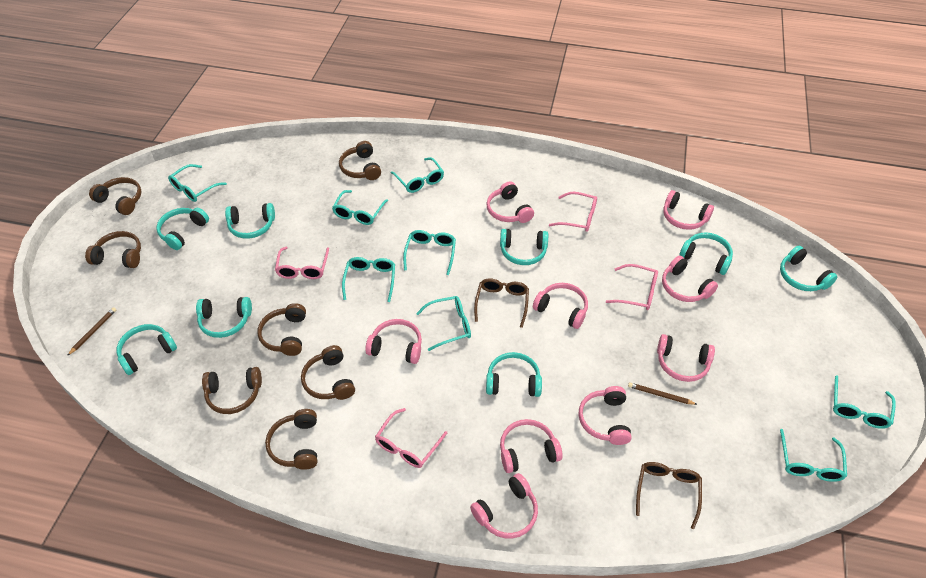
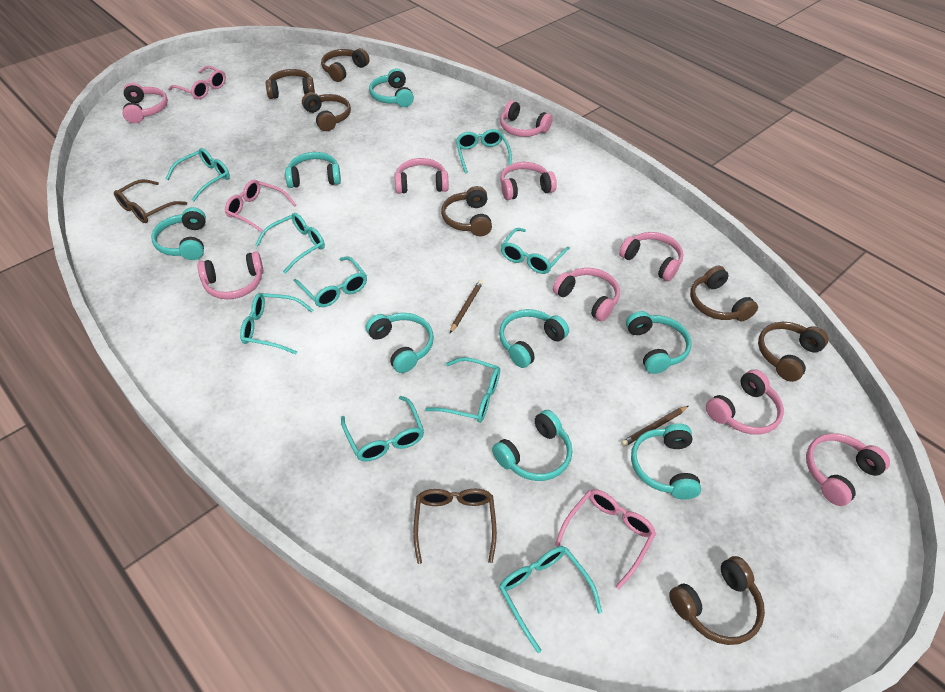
pink glasses: 4 -> 3
turquoise glasses: 8 -> 9

